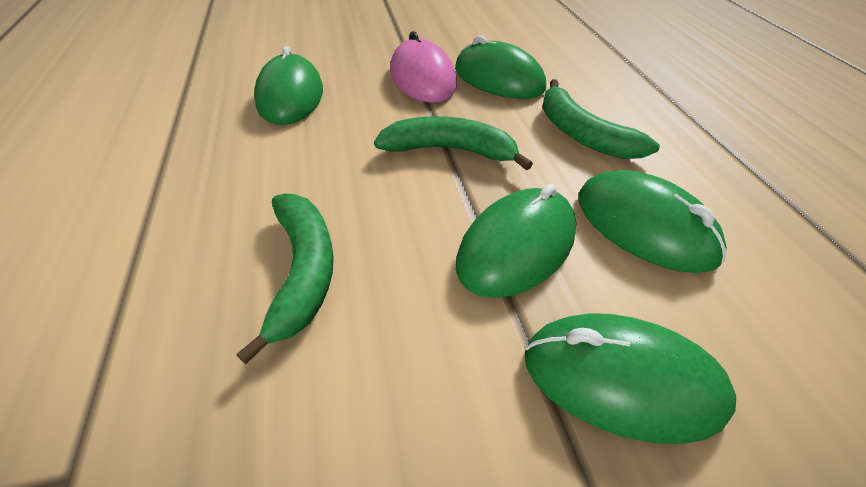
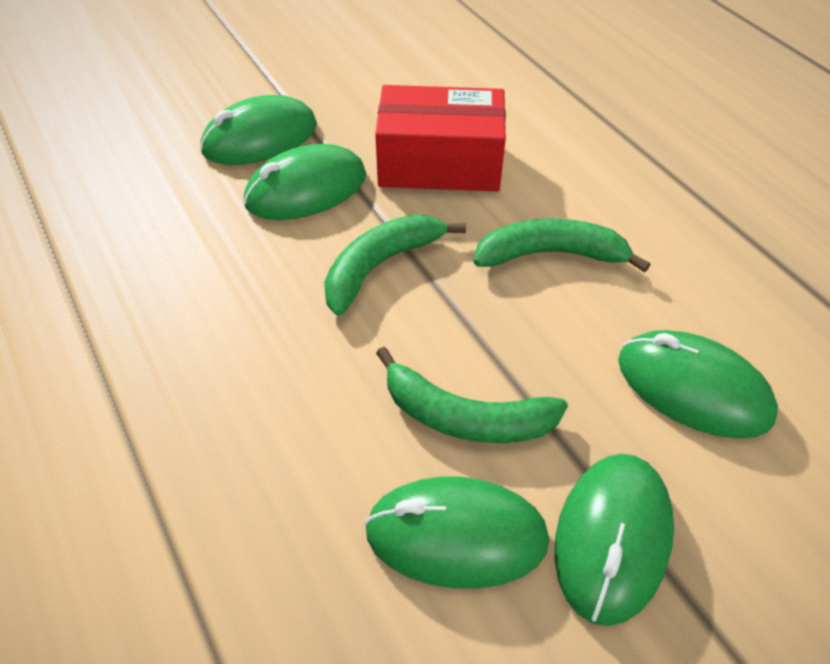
pink mouse: 1 -> 0
red box: 0 -> 1

